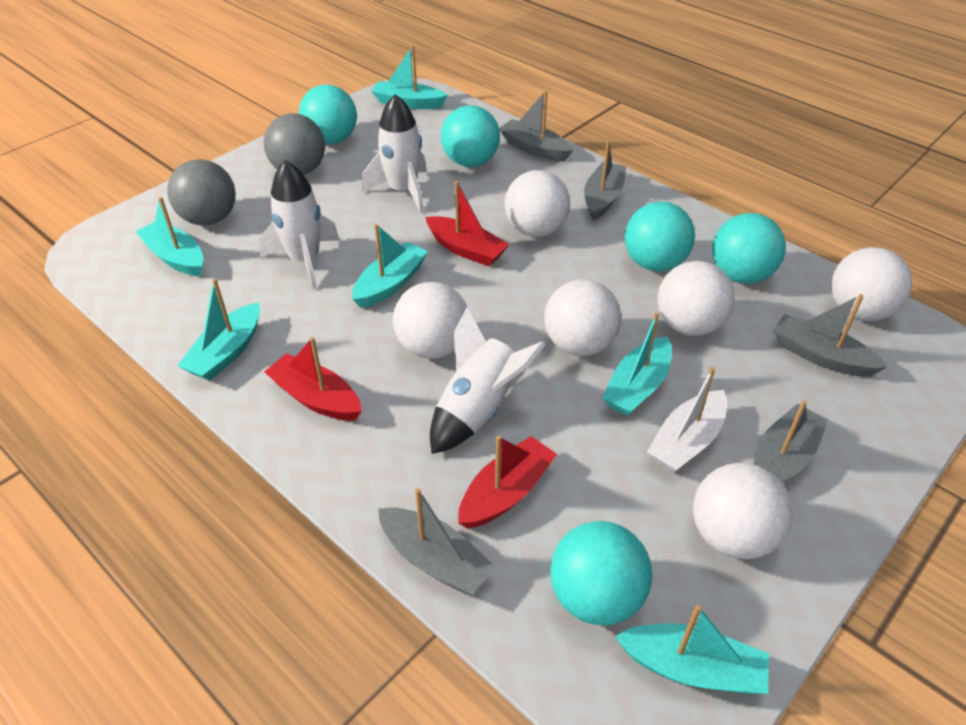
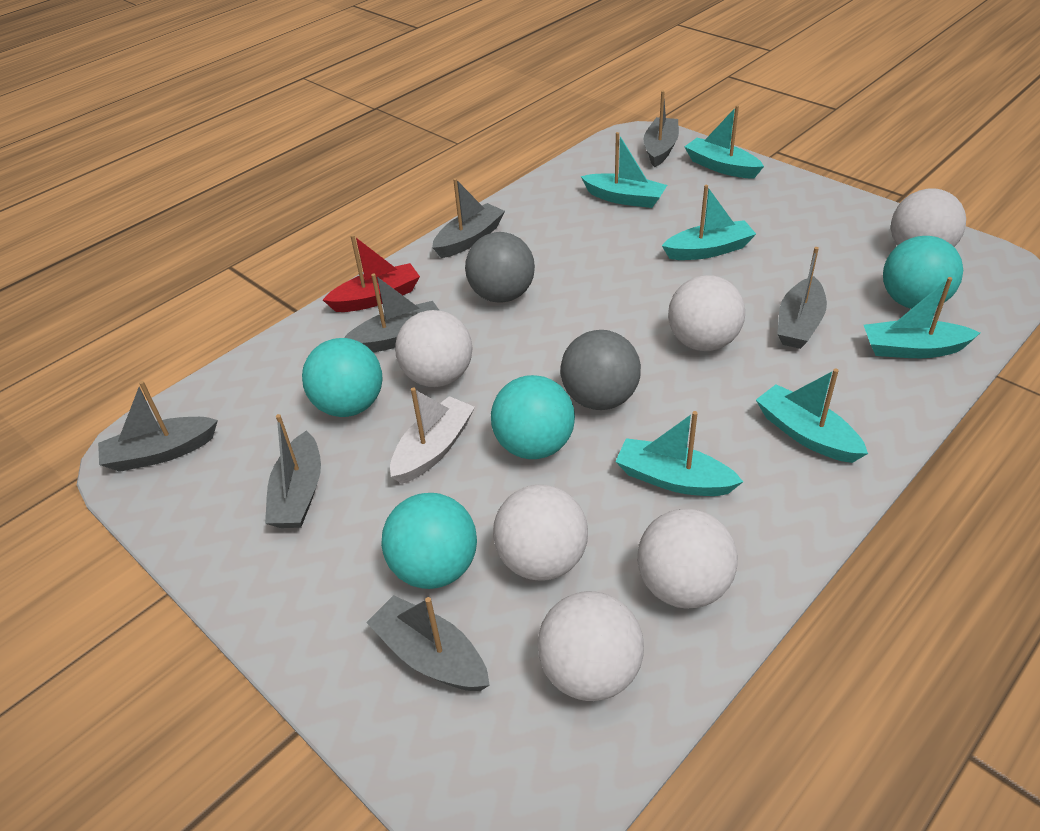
grey boat: 5 -> 7
red boat: 3 -> 1
turquoise ball: 5 -> 4
white rocket: 3 -> 0

